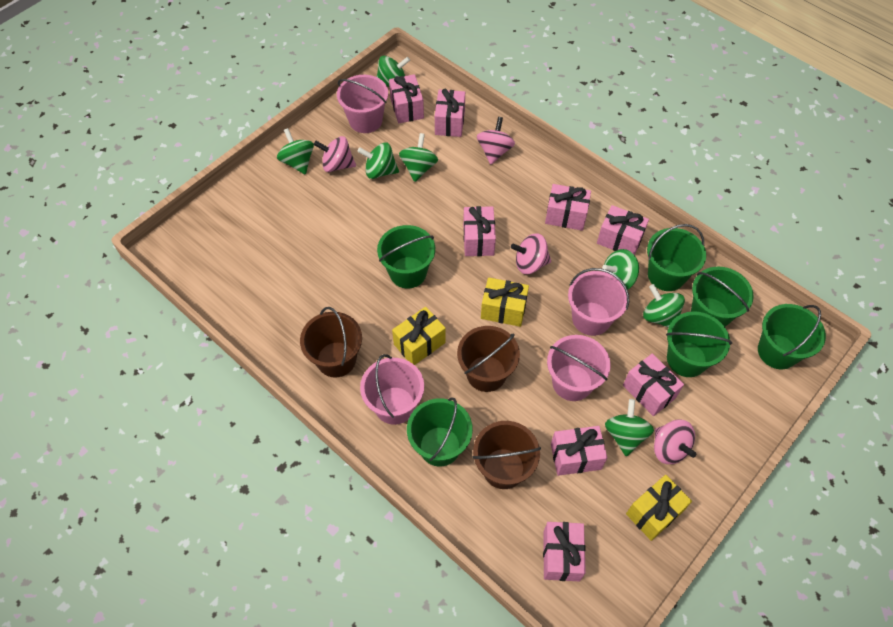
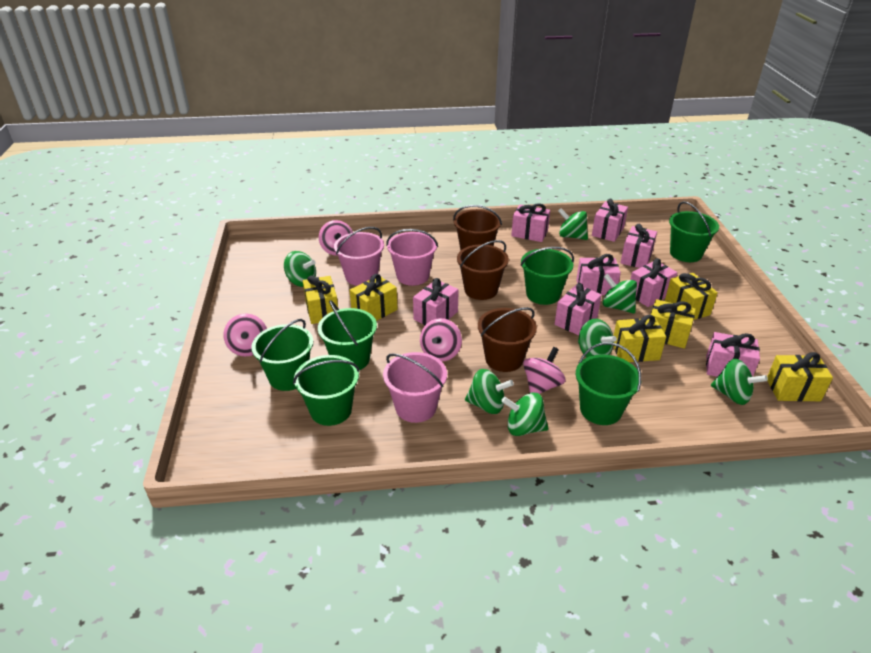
pink bucket: 4 -> 3
yellow gift: 3 -> 6

